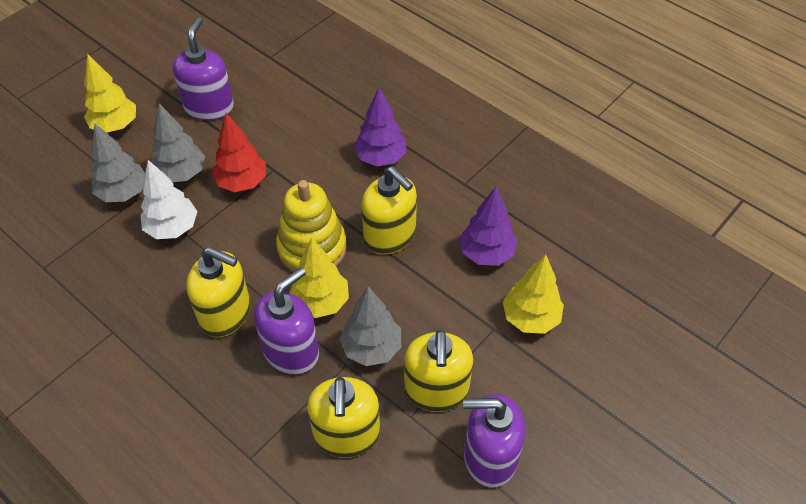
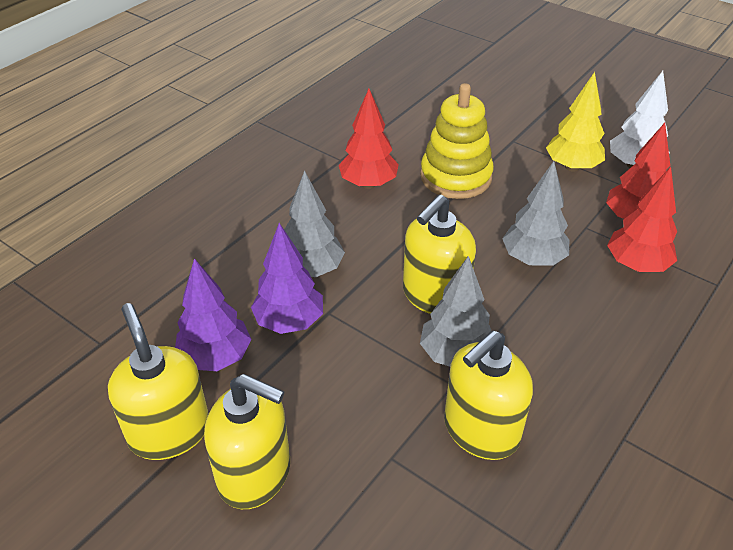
purple soap dispenser: 3 -> 0
red tree: 1 -> 3
yellow tree: 3 -> 1

